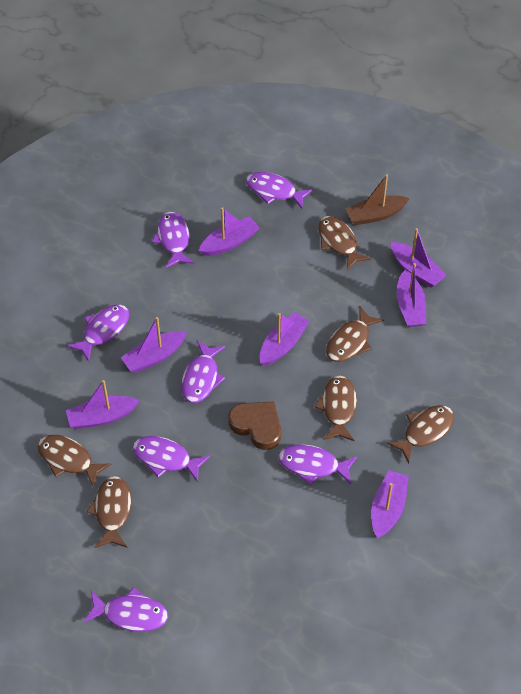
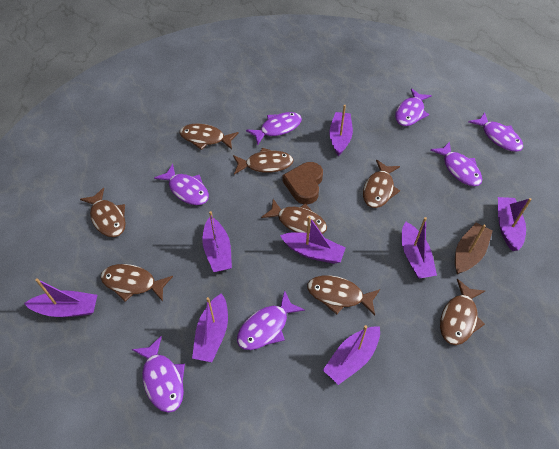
brown fish: 6 -> 8
purple boat: 7 -> 8

